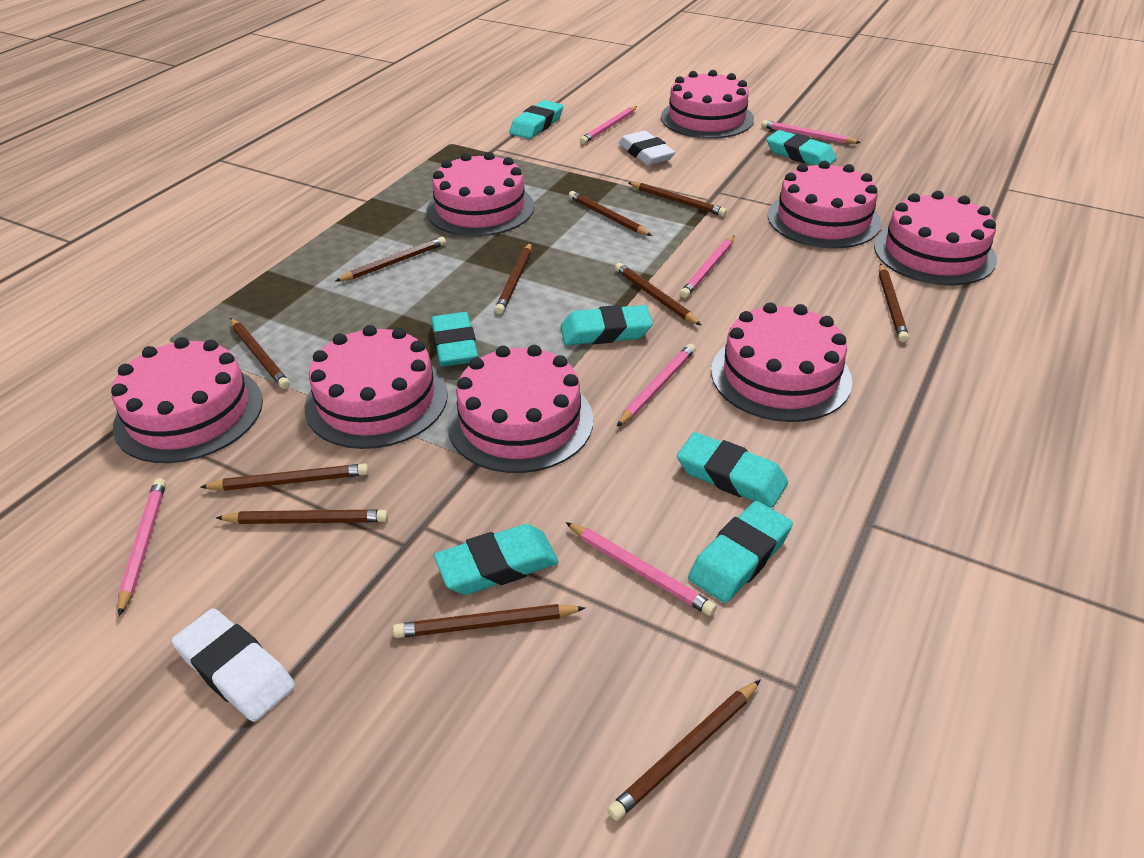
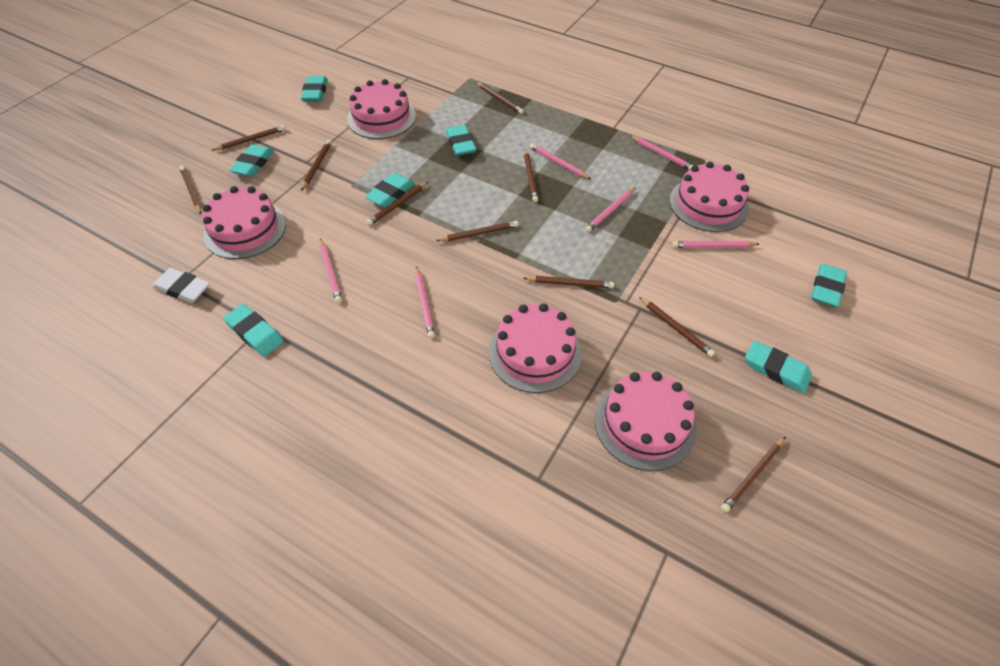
brown pencil: 11 -> 10
pink cake: 8 -> 5
white eraser: 2 -> 1

